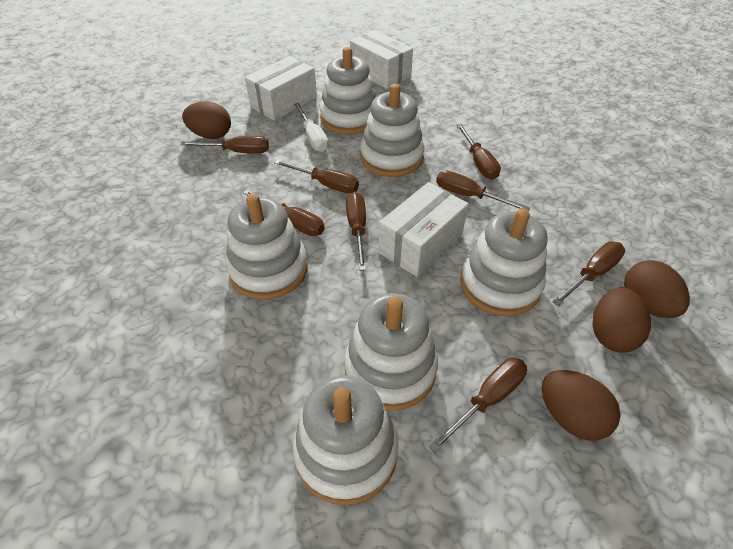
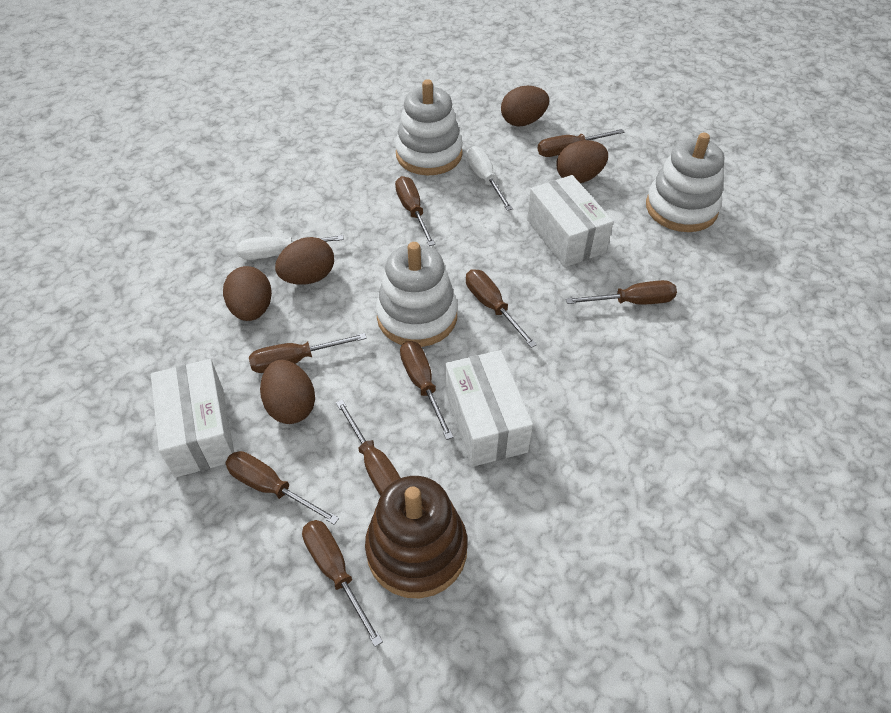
brown egg: 4 -> 5
brown screwdriver: 8 -> 9
brown stacking toy: 0 -> 1
white screwdriver: 1 -> 2
white stacking toy: 6 -> 3

